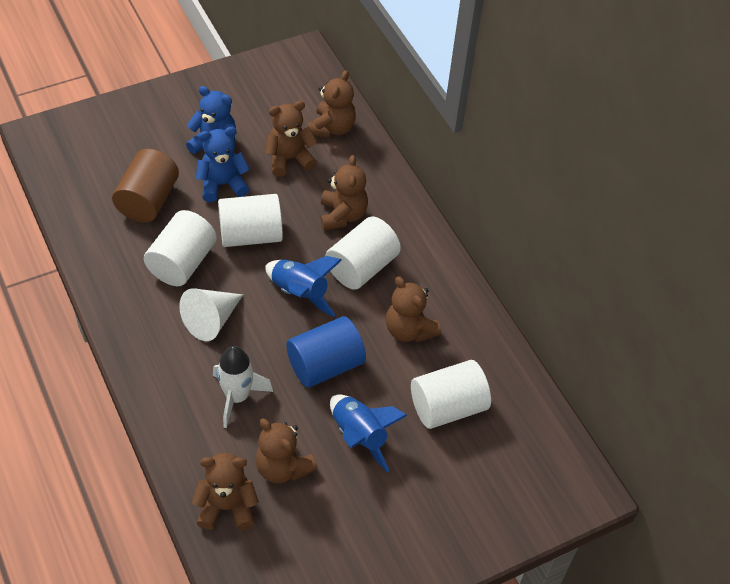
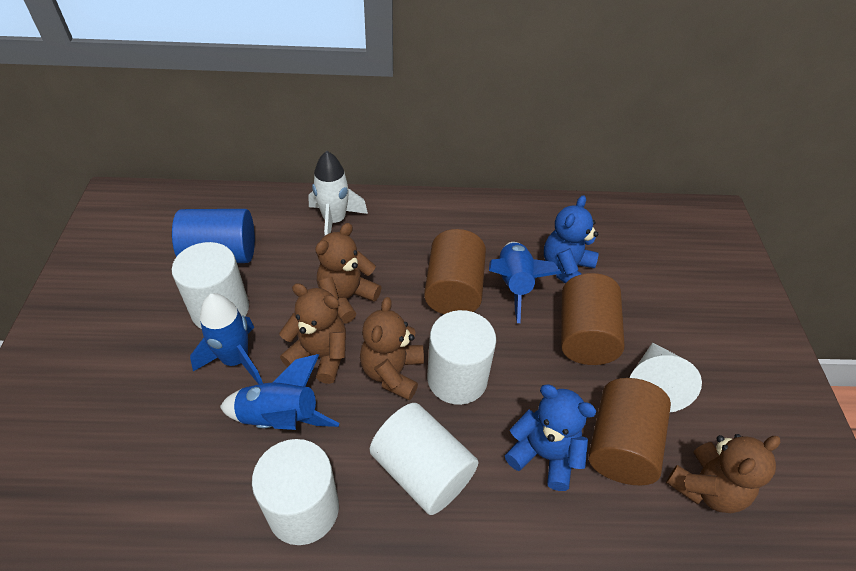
blue rocket: 2 -> 3
brown cylinder: 1 -> 3
brown teddy bear: 6 -> 4

